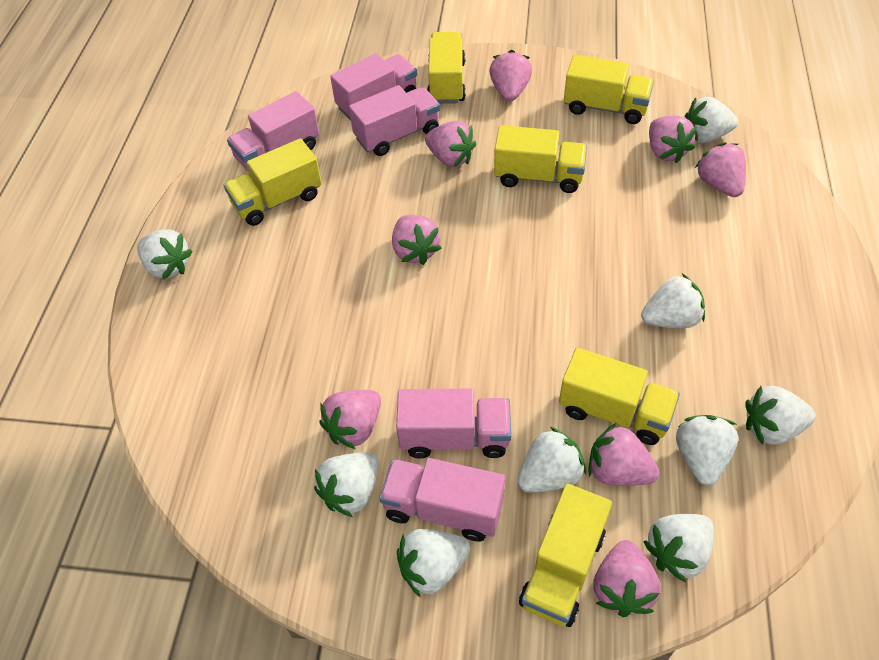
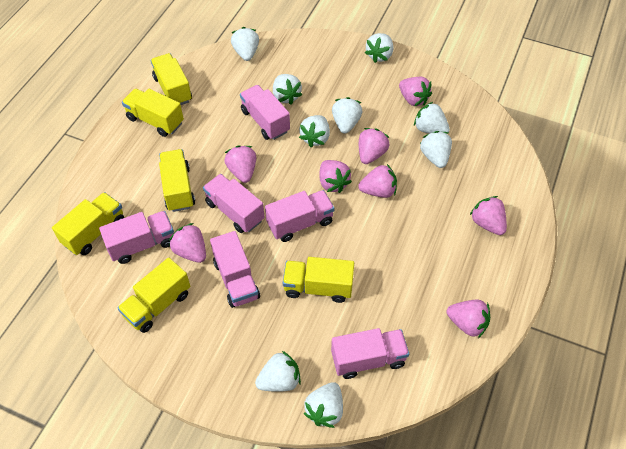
pink truck: 5 -> 6

